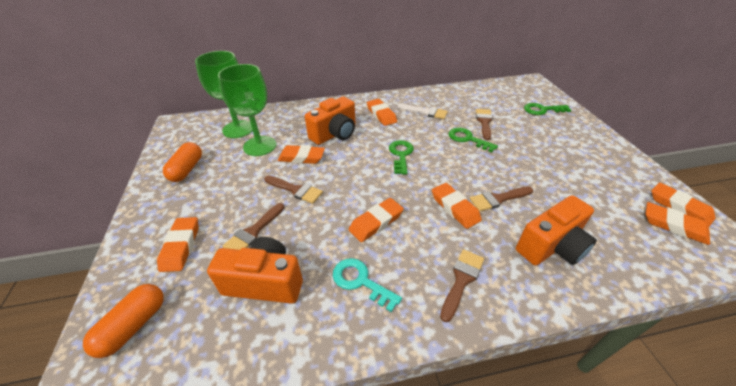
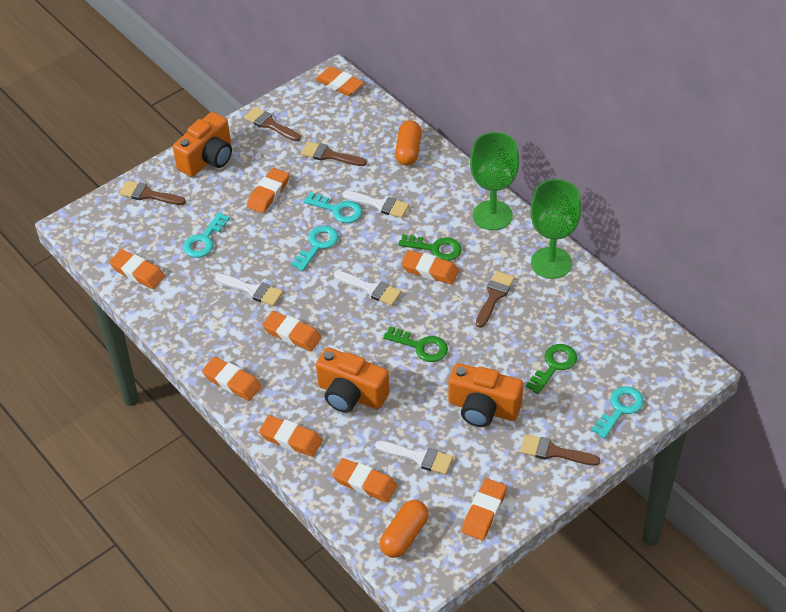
orange eraser: 7 -> 9
turquoise key: 1 -> 4
white brush: 1 -> 4

